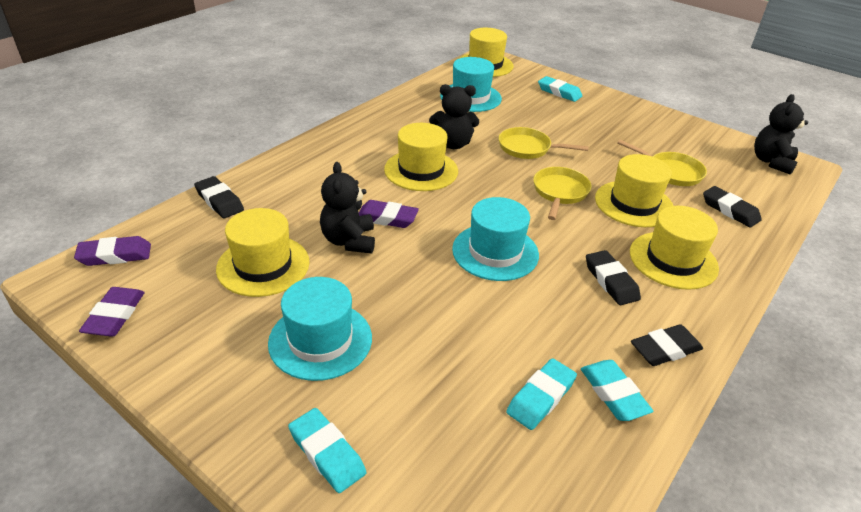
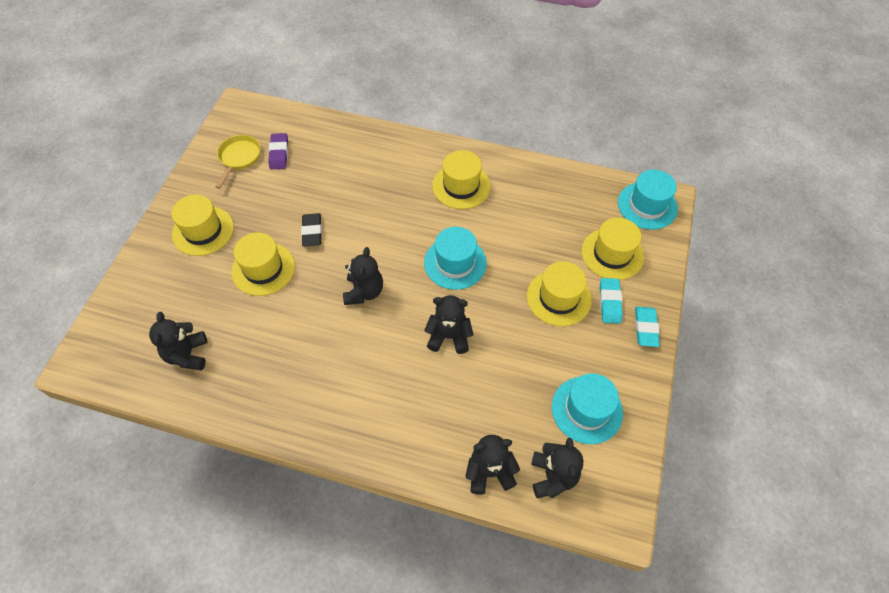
black eraser: 4 -> 1
black teddy bear: 3 -> 5
purple eraser: 3 -> 1
turquoise eraser: 4 -> 2
yellow pan: 3 -> 1

